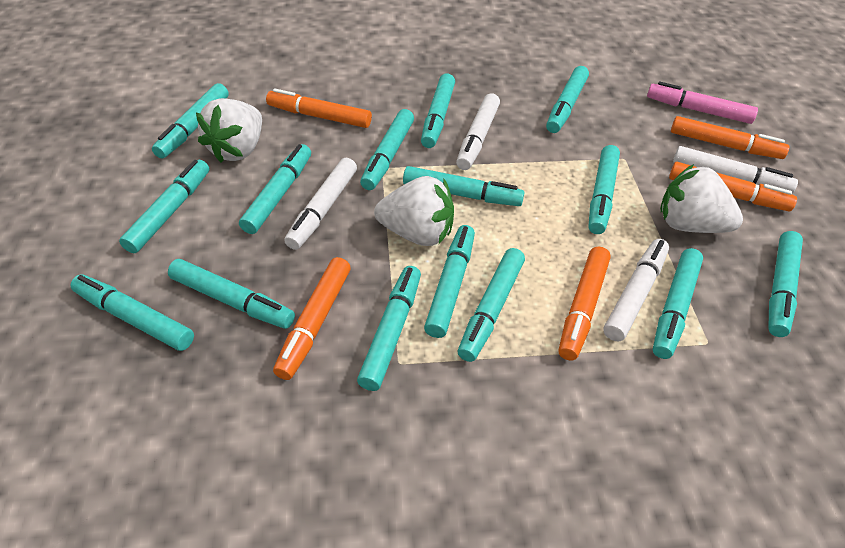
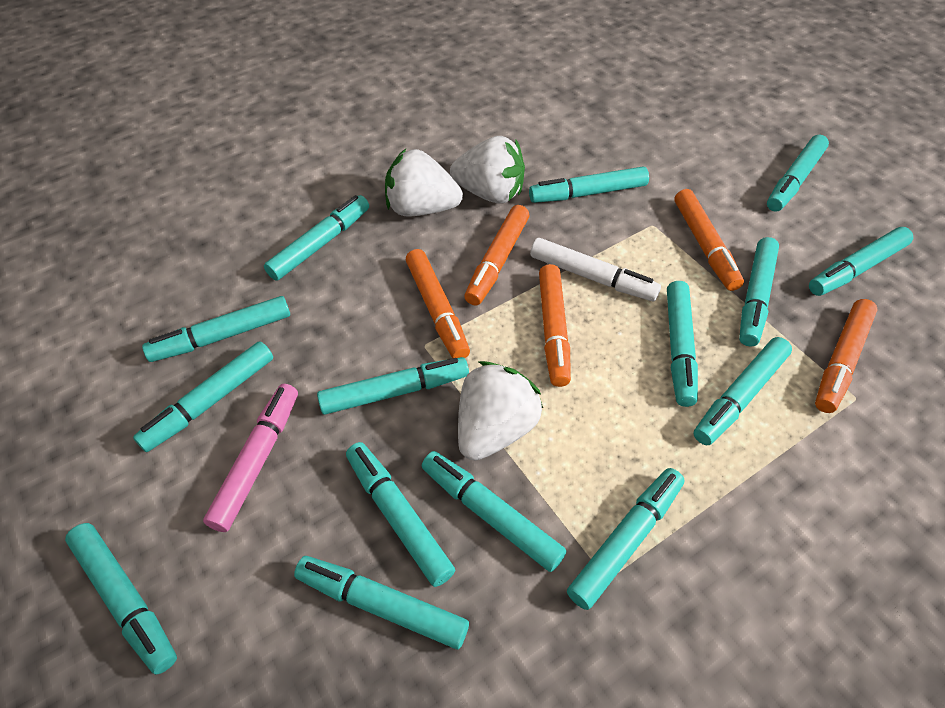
white marker: 4 -> 1

